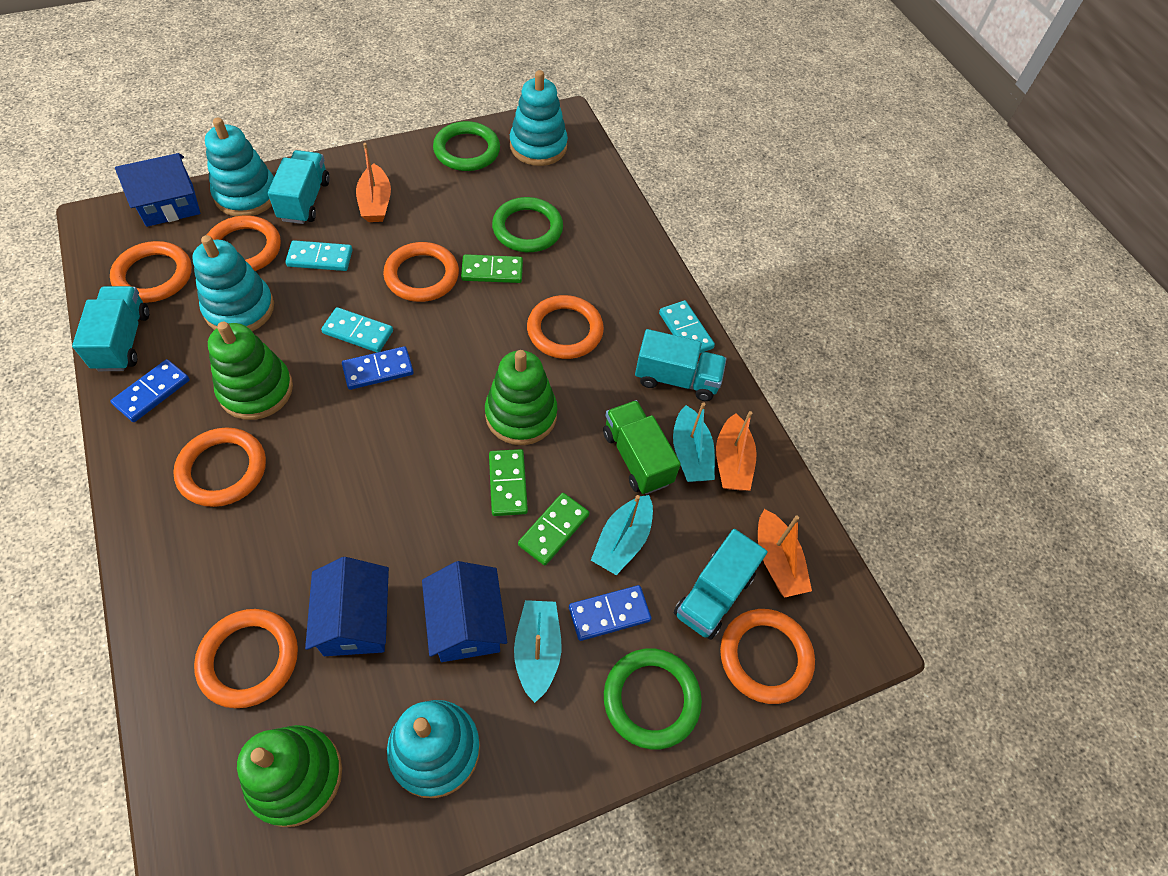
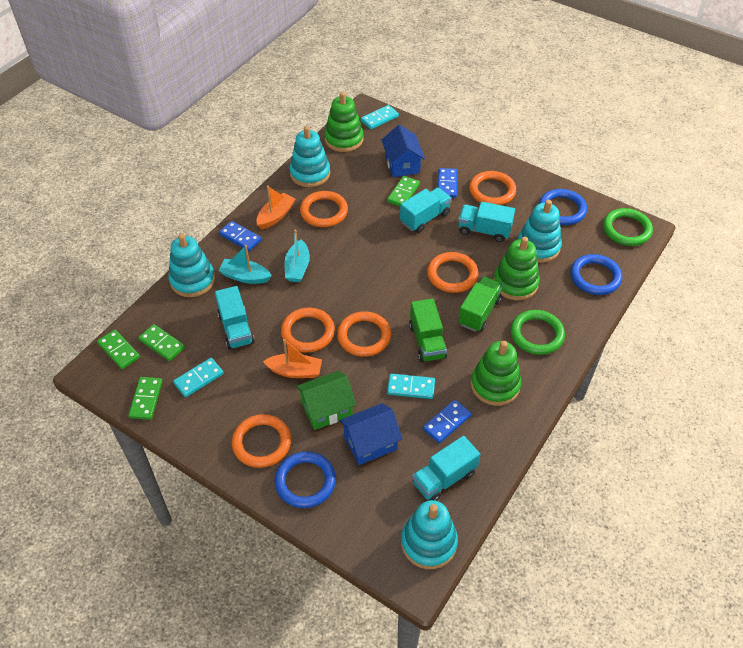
blue house: 3 -> 2
blue ring: 0 -> 3
green domino: 3 -> 4
green house: 0 -> 1
green ring: 3 -> 2
green truck: 1 -> 2
orange boat: 3 -> 2
orange ring: 7 -> 6
turquoise boat: 3 -> 2

